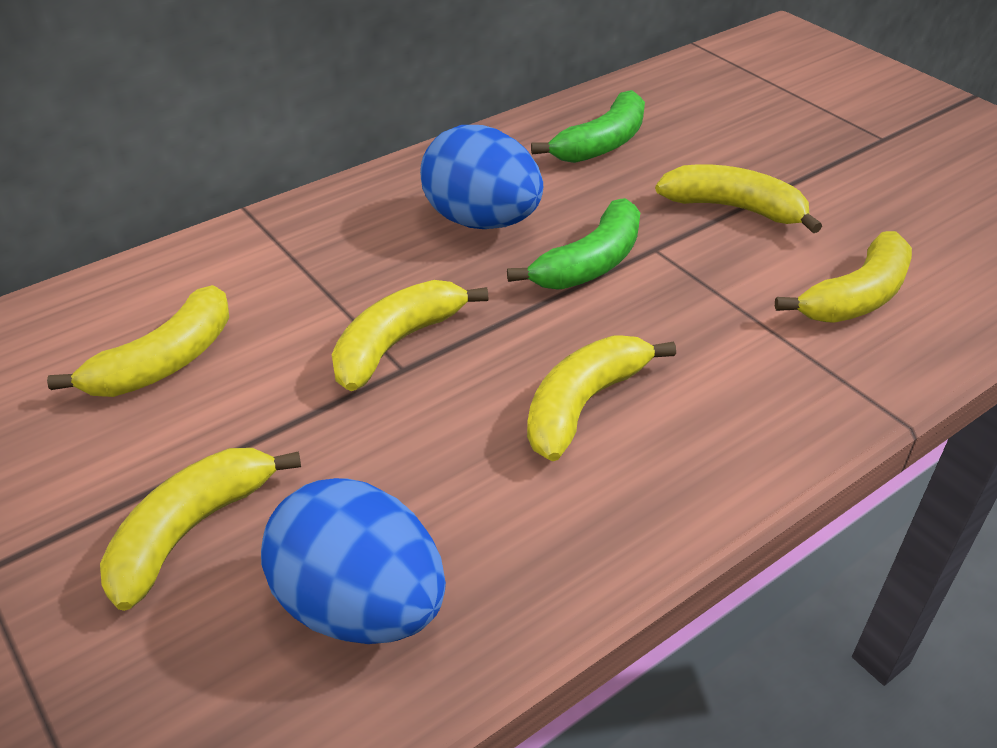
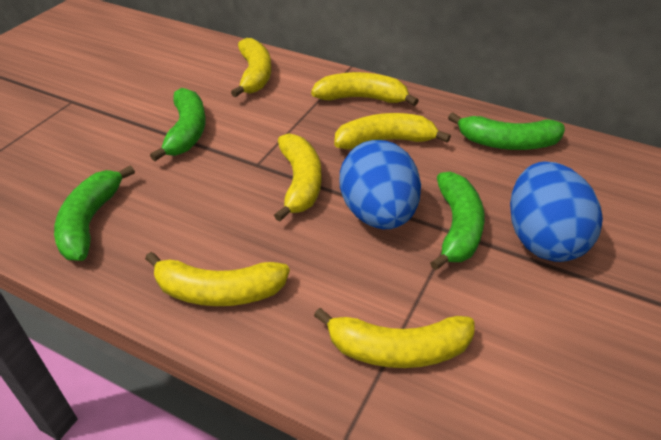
green banana: 2 -> 4

